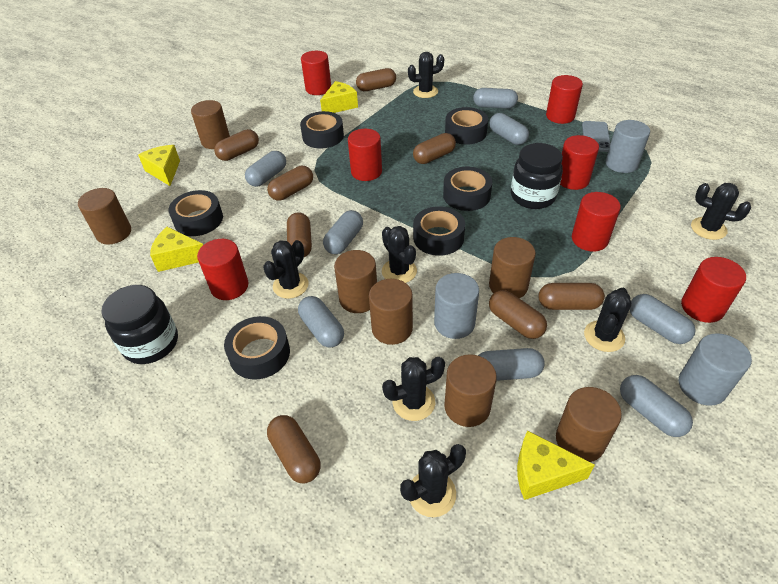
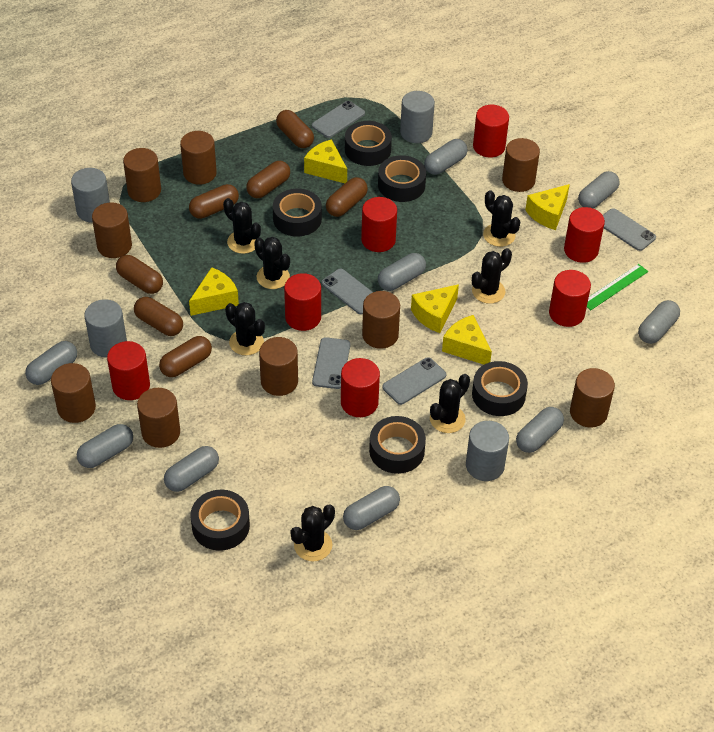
black jar: 2 -> 0
brown capsule: 8 -> 7
brown cylinder: 7 -> 9
green ruler: 0 -> 1
grey capsule: 8 -> 9
grey cylinder: 3 -> 4
grey phone: 1 -> 5
yellow cheese: 4 -> 5

